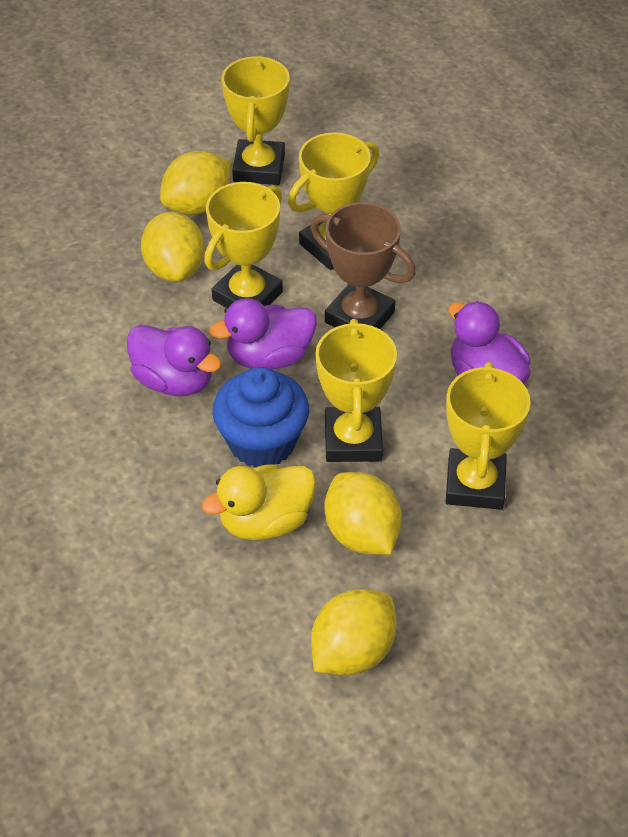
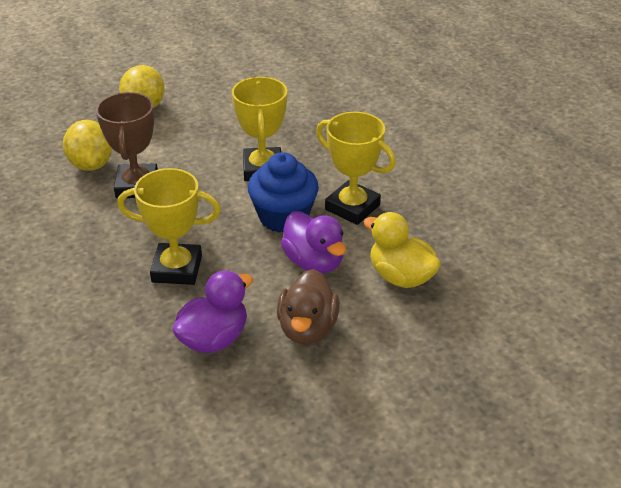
brown duck: 0 -> 1
purple duck: 3 -> 2
yellow lemon: 4 -> 2
yellow trophy: 5 -> 3

